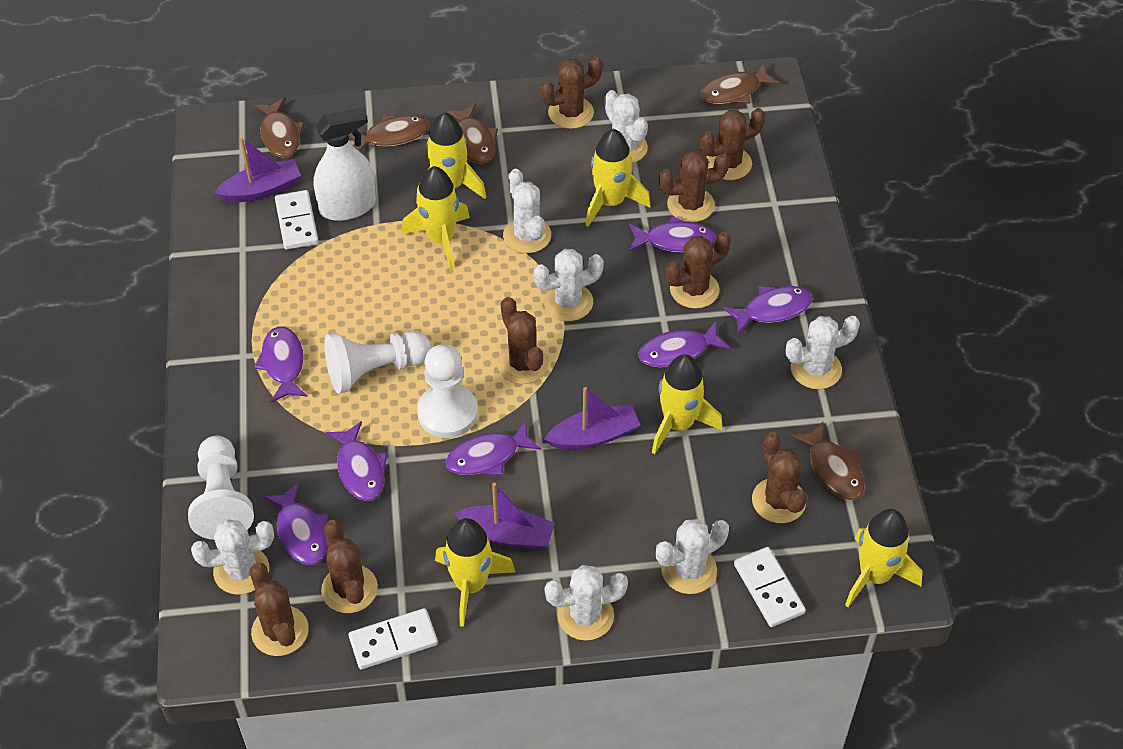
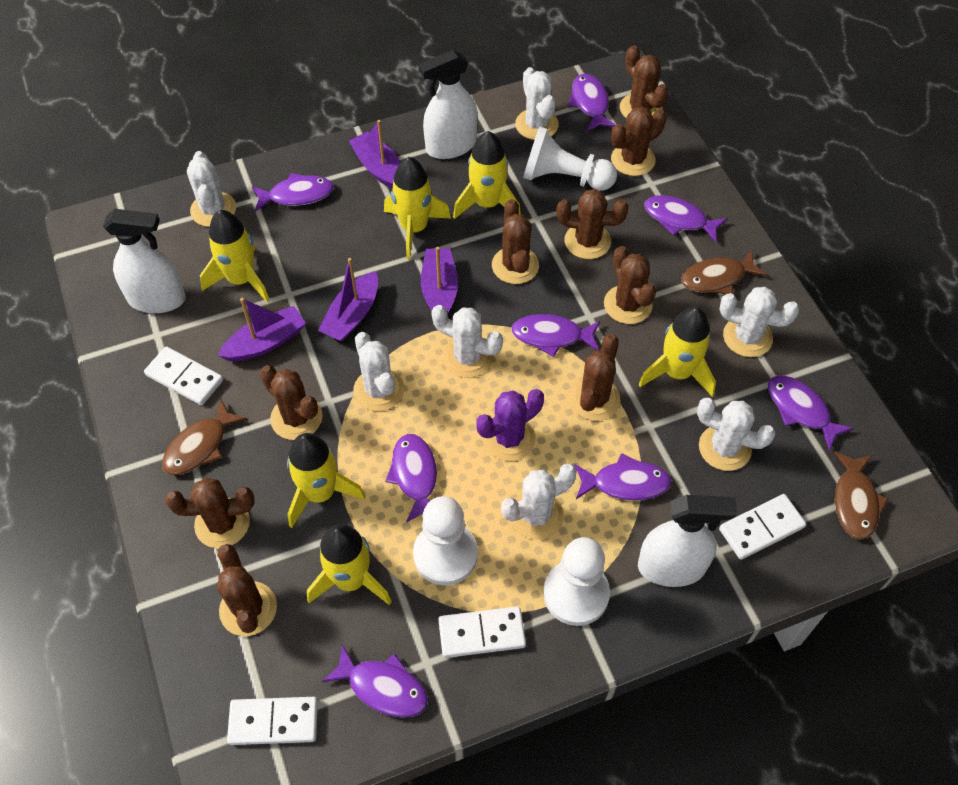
brown cactus: 8 -> 9
brown fish: 5 -> 3
purple boat: 3 -> 4
purple cactus: 0 -> 1
purple fish: 7 -> 8
white domino: 3 -> 4
white spray bottle: 1 -> 3

